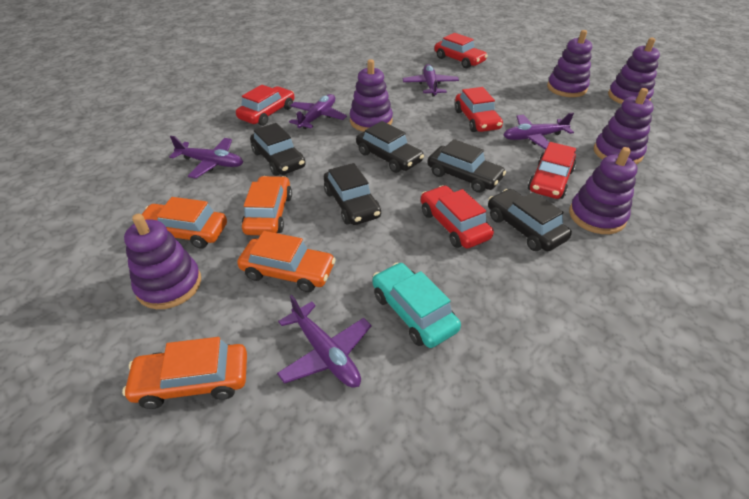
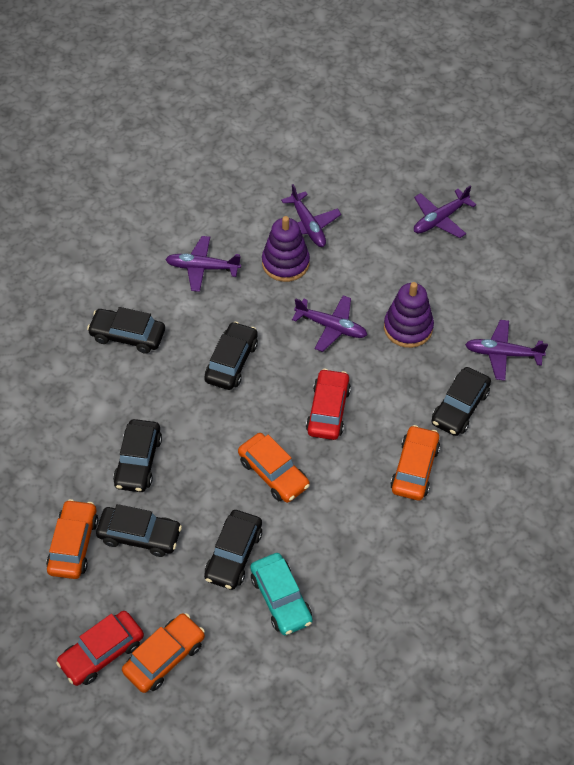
black car: 5 -> 6
purple stacking toy: 6 -> 2
red car: 5 -> 2

